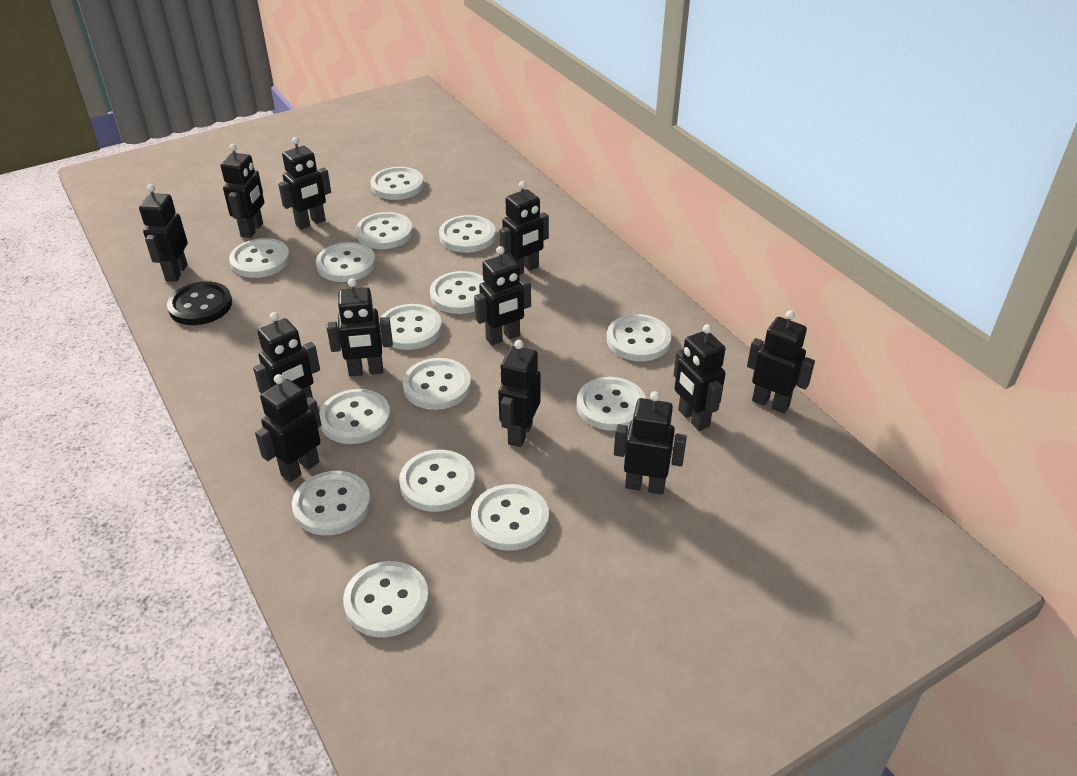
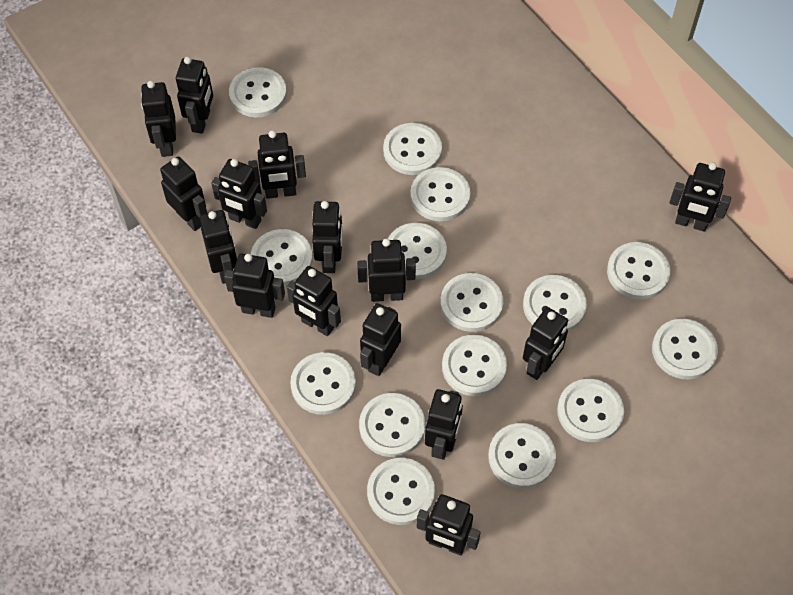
black button: 1 -> 0
black robot: 12 -> 15

